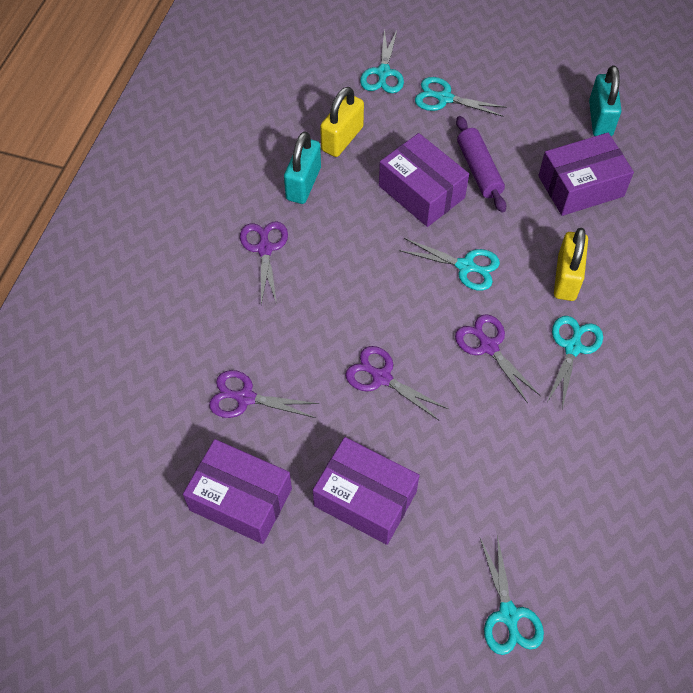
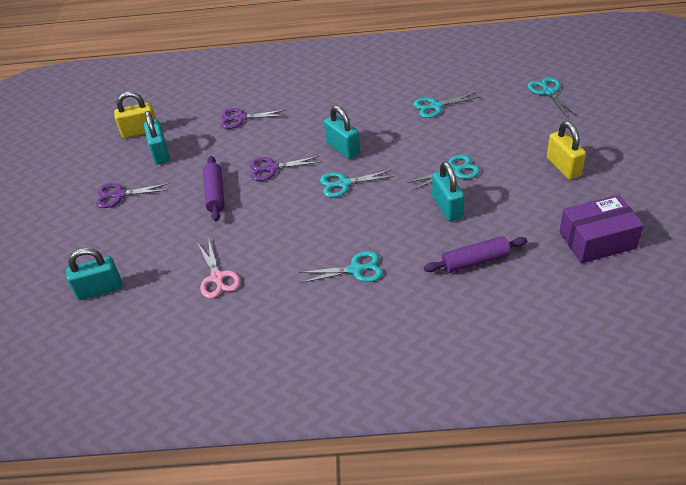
pink scissors: 0 -> 1
purple box: 4 -> 1
purple rolling pin: 1 -> 2
purple scissors: 4 -> 3
turquoise padlock: 2 -> 4

